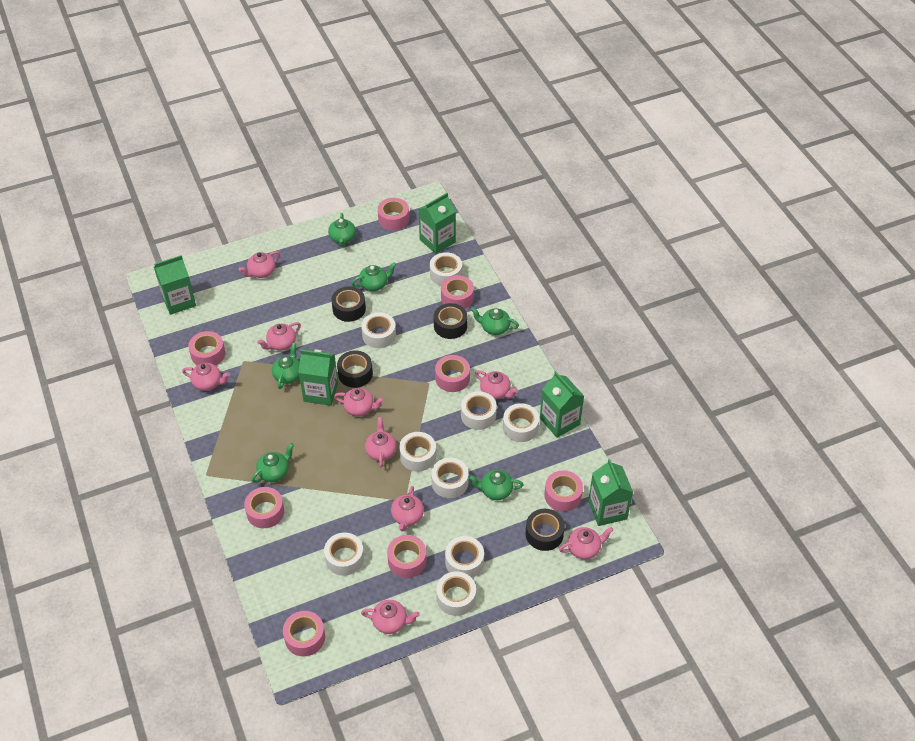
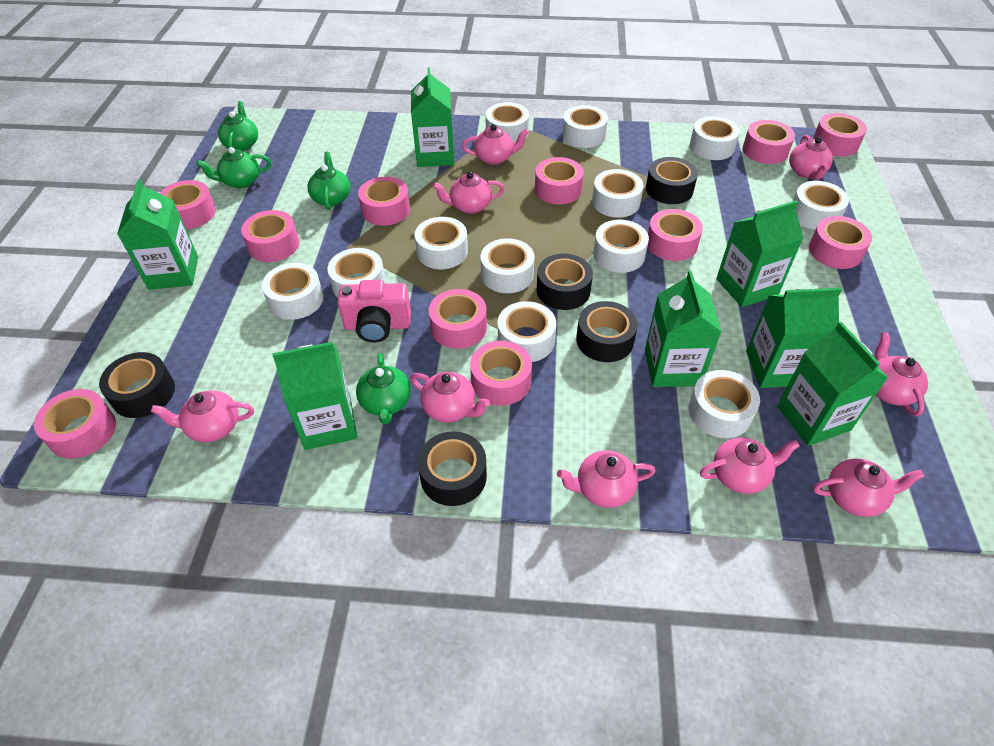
black tape: 4 -> 5
green carton: 5 -> 7
green teapot: 6 -> 4
pink camera: 0 -> 1
pink tape: 8 -> 11
white tape: 9 -> 12

